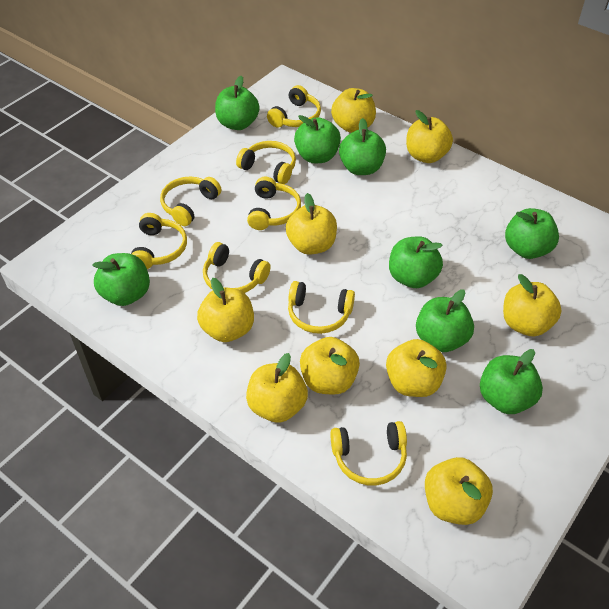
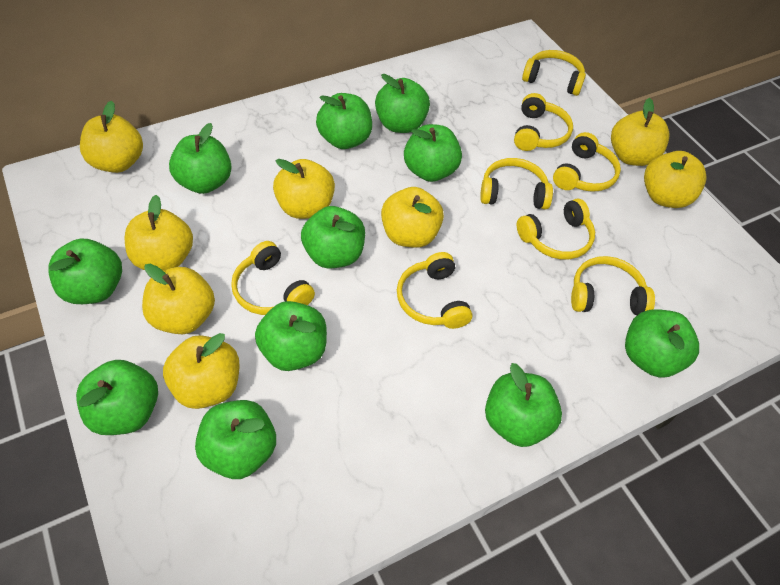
green apple: 8 -> 11
yellow apple: 9 -> 8

